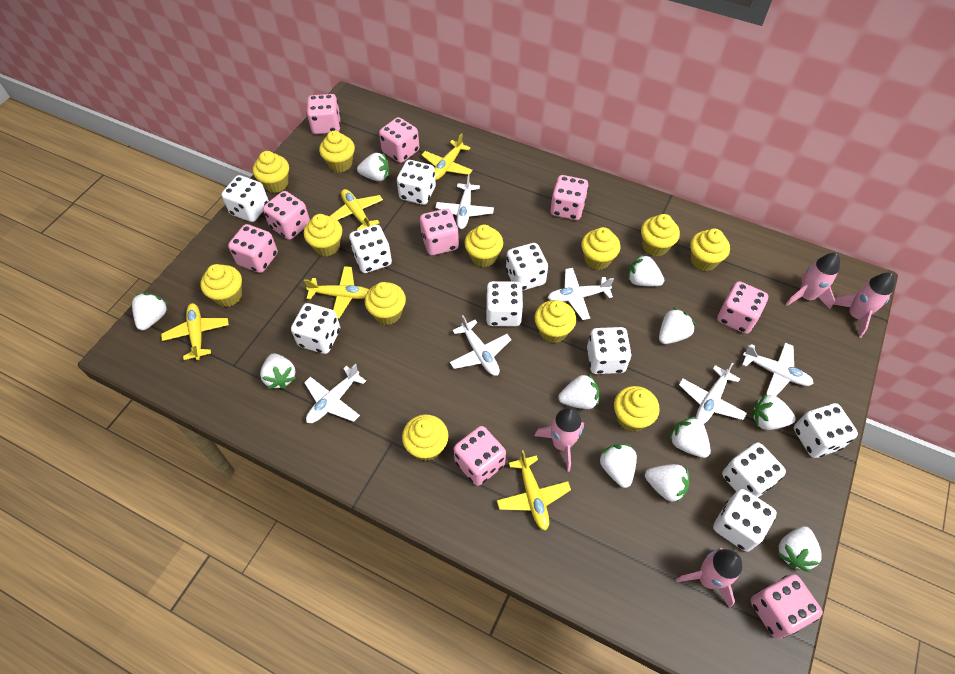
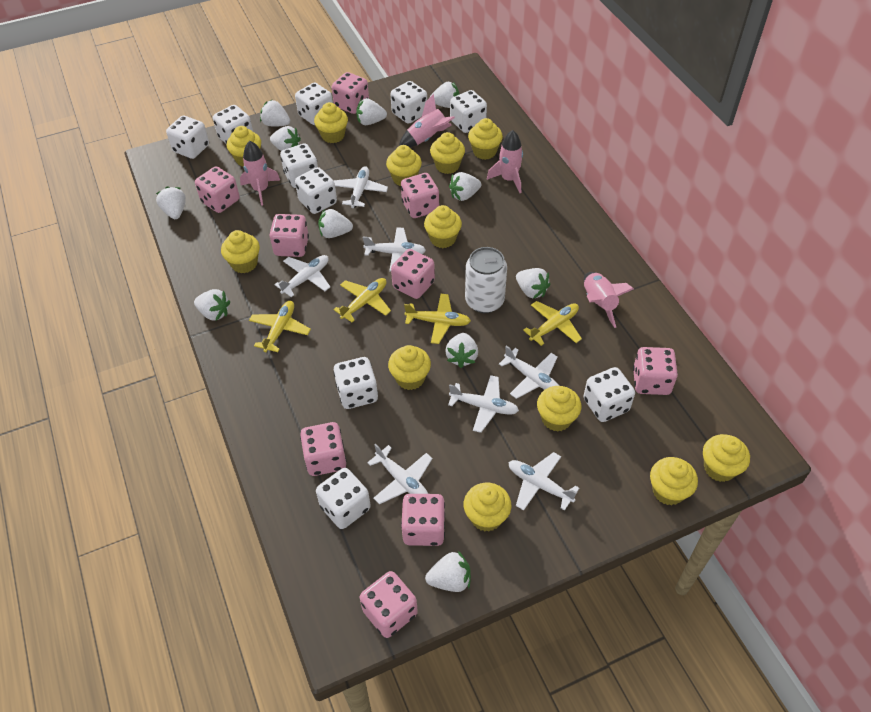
white can: 0 -> 1
white plane: 6 -> 7
yellow plane: 5 -> 4

